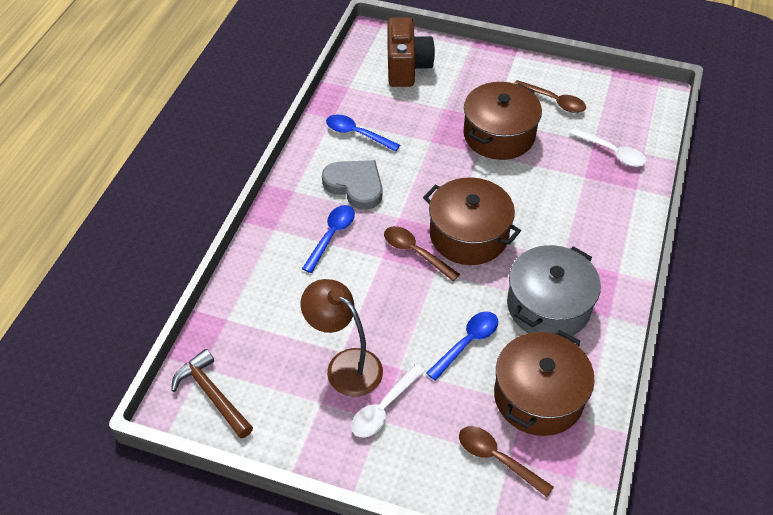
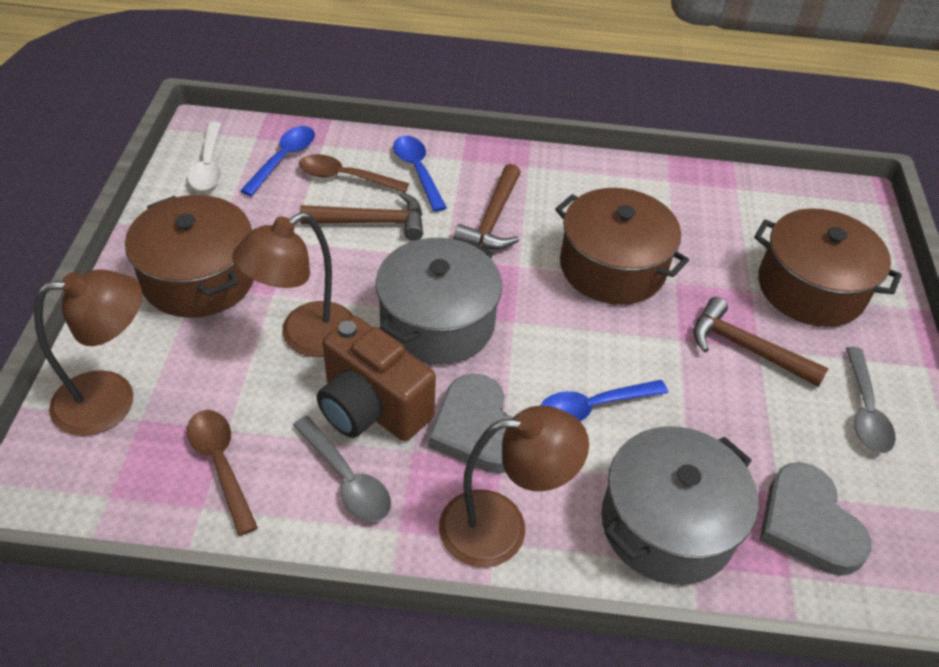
brown hammer: 1 -> 3
brown lamp: 1 -> 3
brown spoon: 3 -> 2
grey heart: 1 -> 2
grey pot: 1 -> 2
grey spoon: 0 -> 2
white spoon: 2 -> 1

